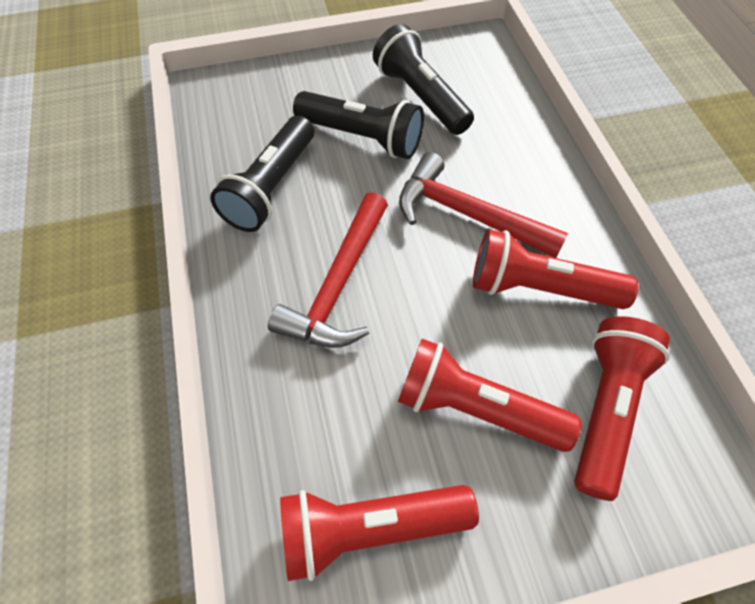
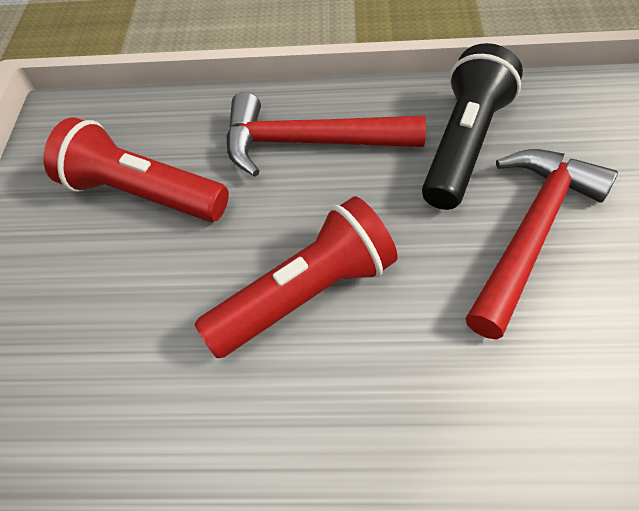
black flashlight: 3 -> 1
red flashlight: 4 -> 2

